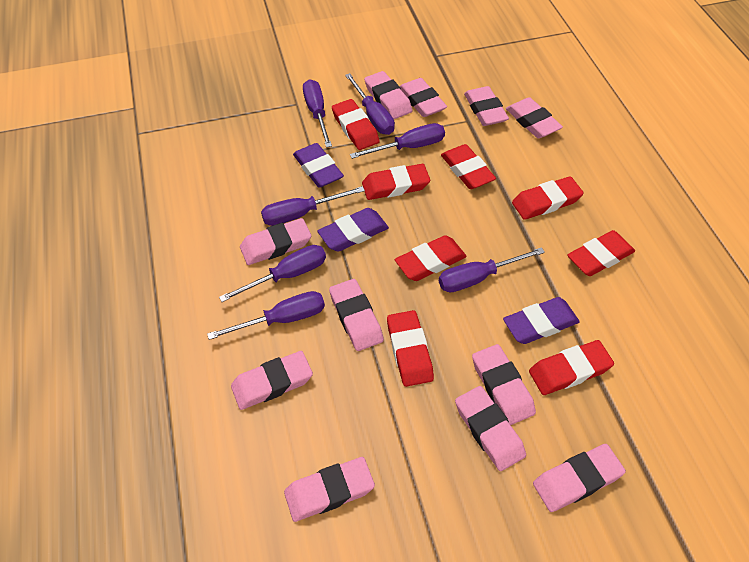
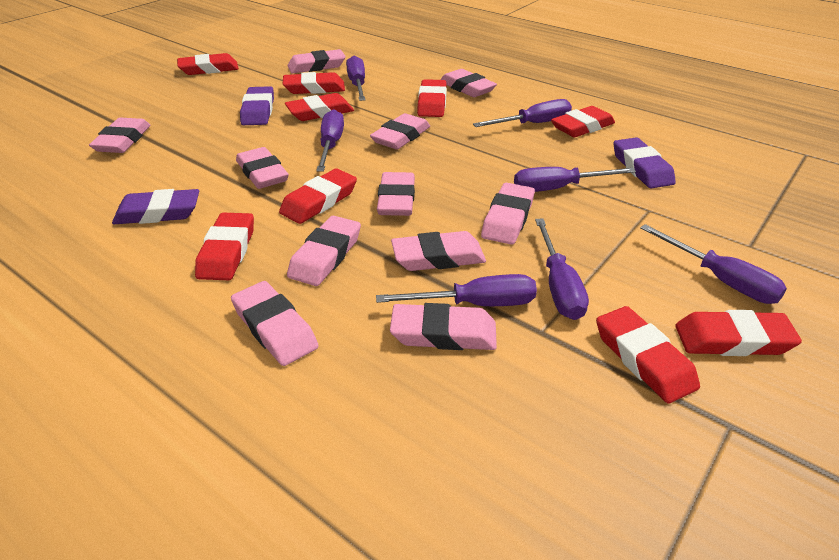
red eraser: 8 -> 9

